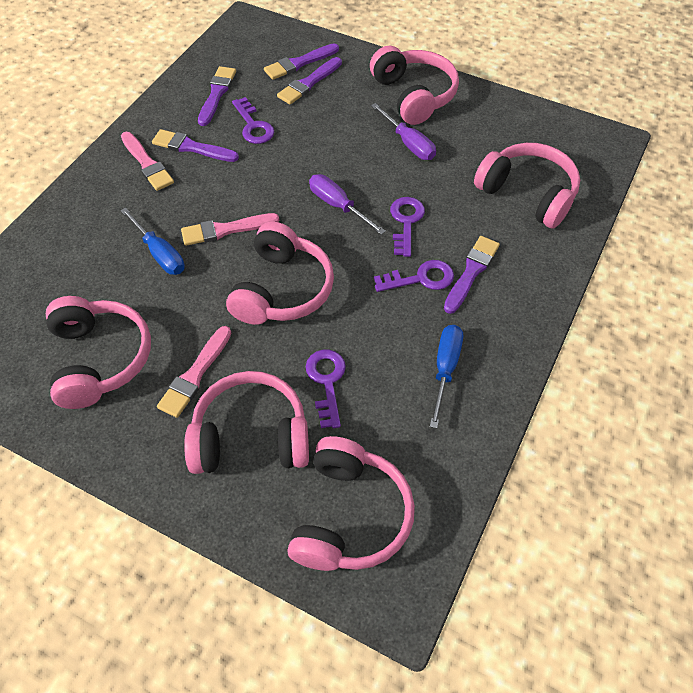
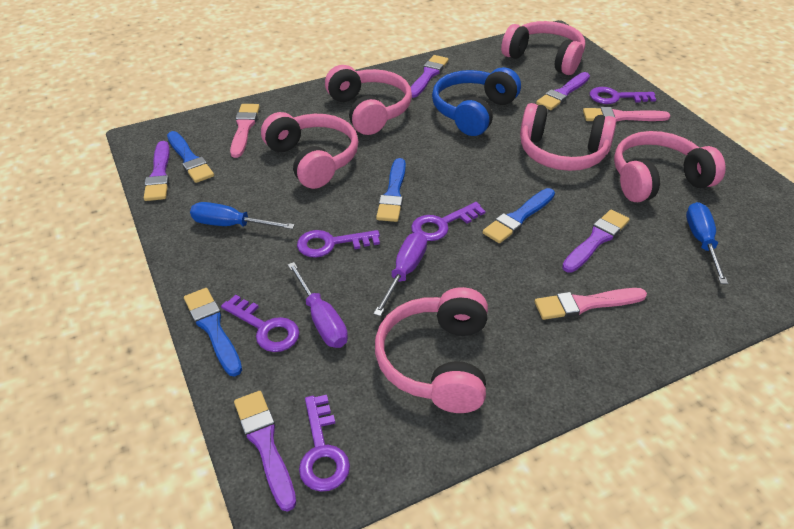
blue brush: 0 -> 4
blue headphones: 0 -> 1
purple key: 4 -> 5

